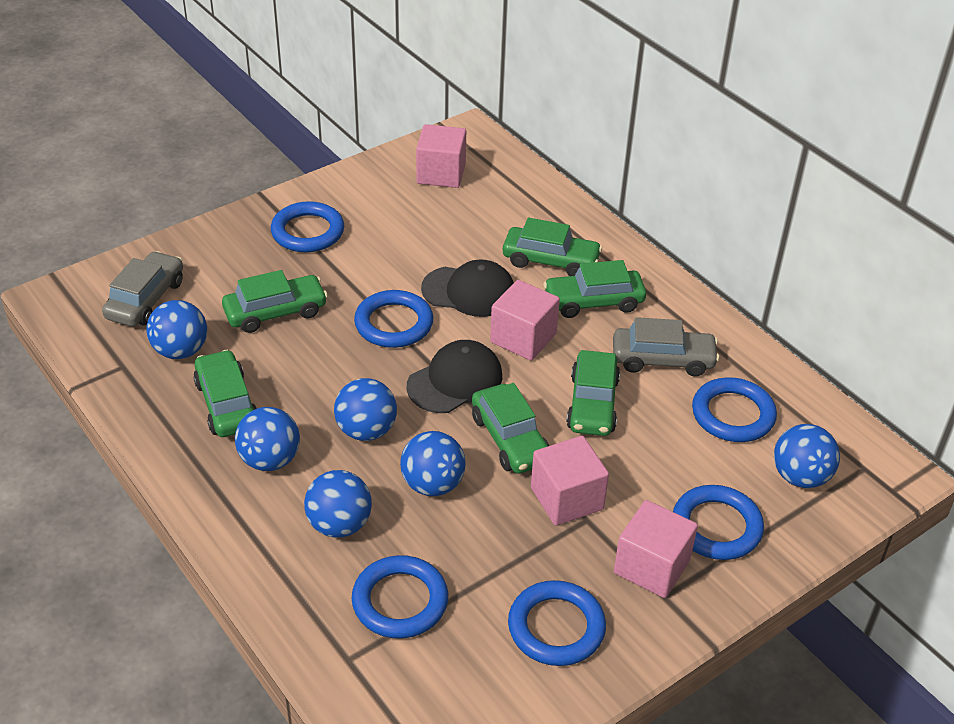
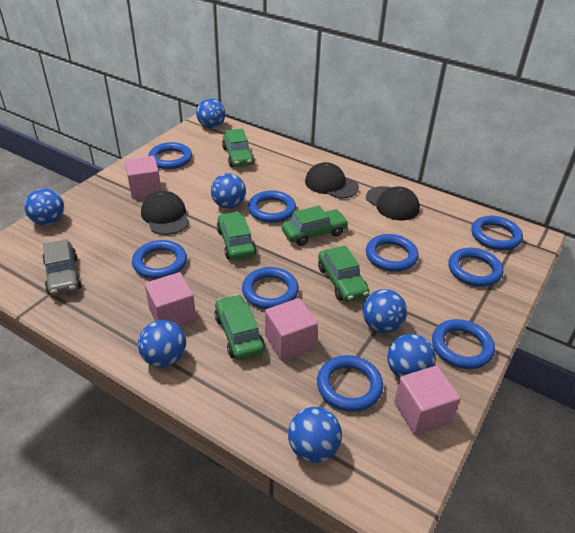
black cap: 2 -> 3
blue ball: 6 -> 7
blue ring: 6 -> 9
green car: 6 -> 5
grey car: 2 -> 1

